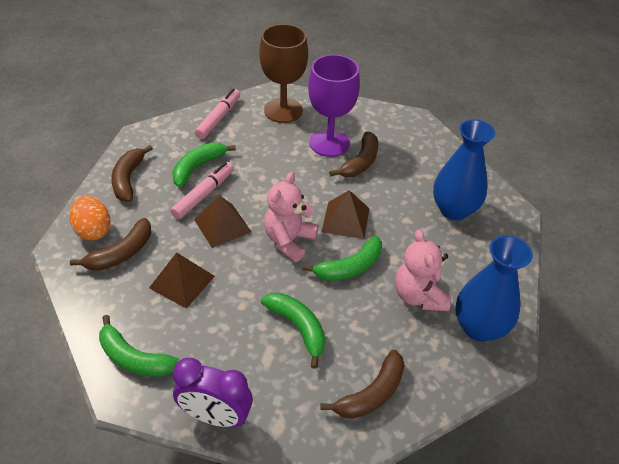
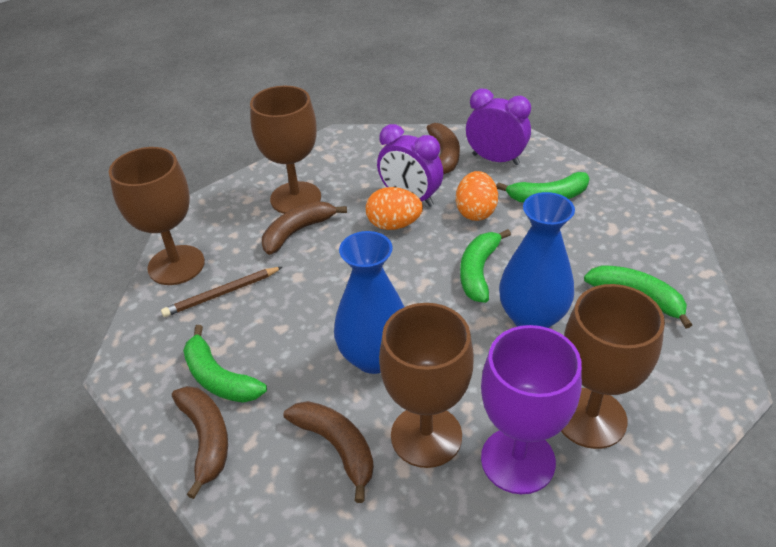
brown goblet: 1 -> 4
brown pencil: 0 -> 1
brown pyramid: 3 -> 0
orange egg: 1 -> 2
pink marker: 2 -> 0
pink teddy bear: 2 -> 0
purple clock: 1 -> 2

